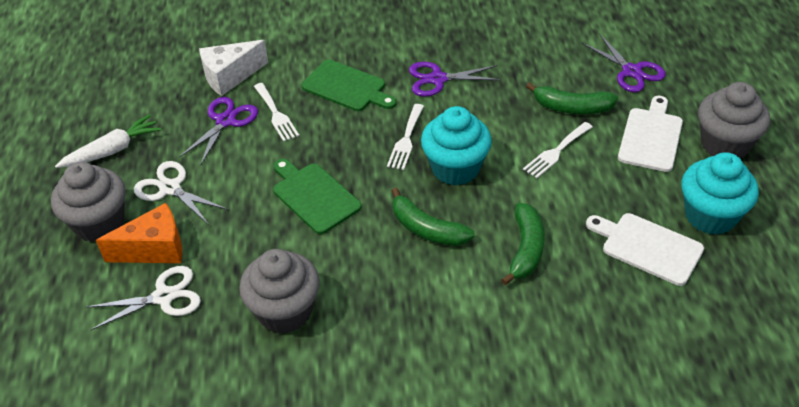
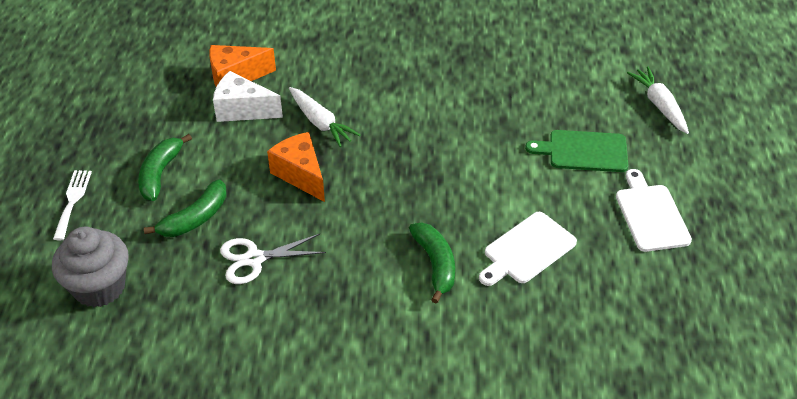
green cutting board: 2 -> 1
grey cupcake: 3 -> 1
orange cheese: 1 -> 2
purple scissors: 3 -> 0
turquoise cupcake: 2 -> 0
white carrot: 1 -> 2
white fork: 3 -> 1
white scissors: 2 -> 1

